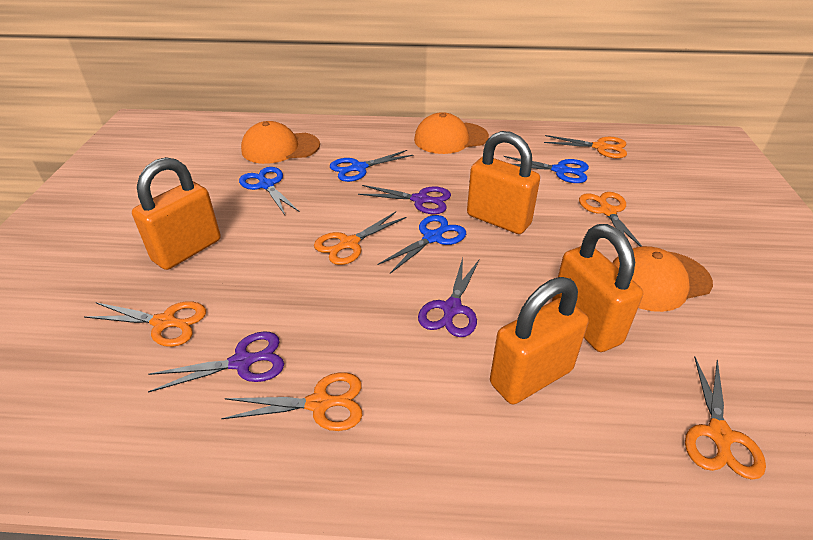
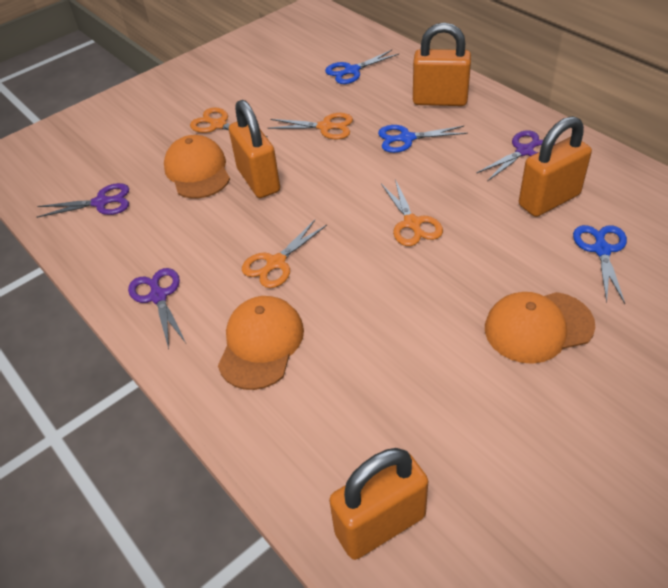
blue scissors: 4 -> 3
orange scissors: 6 -> 4

